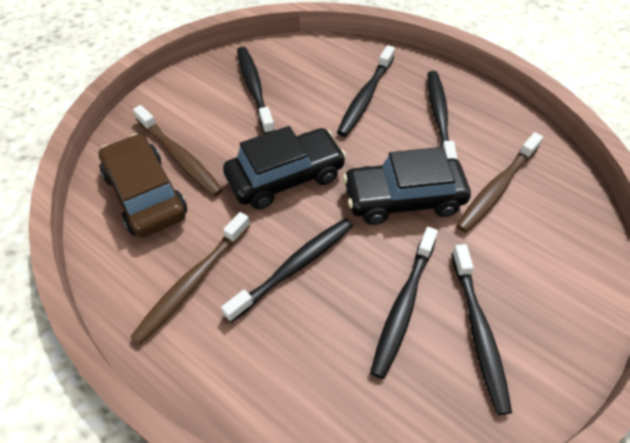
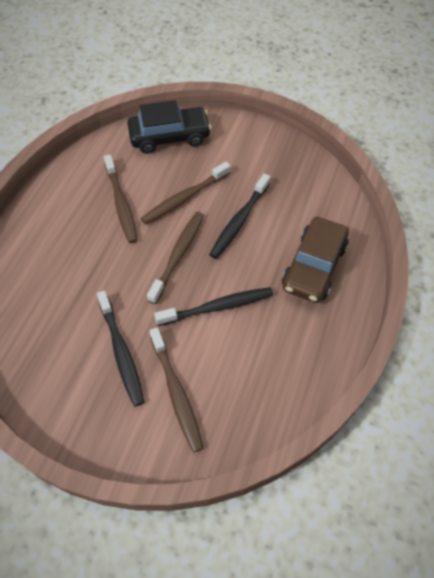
black car: 2 -> 1
black toothbrush: 6 -> 3
brown toothbrush: 3 -> 4

